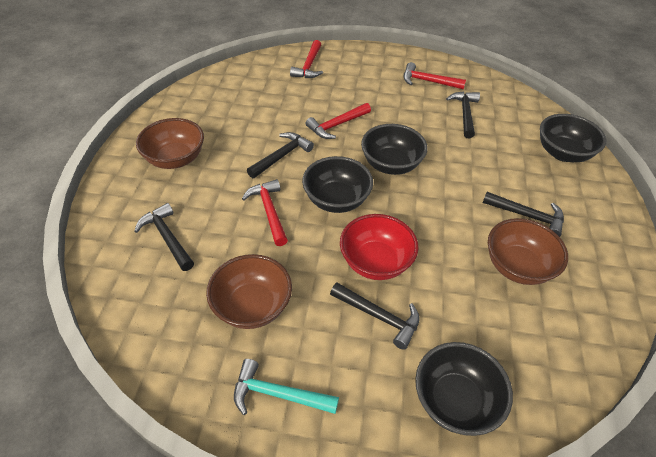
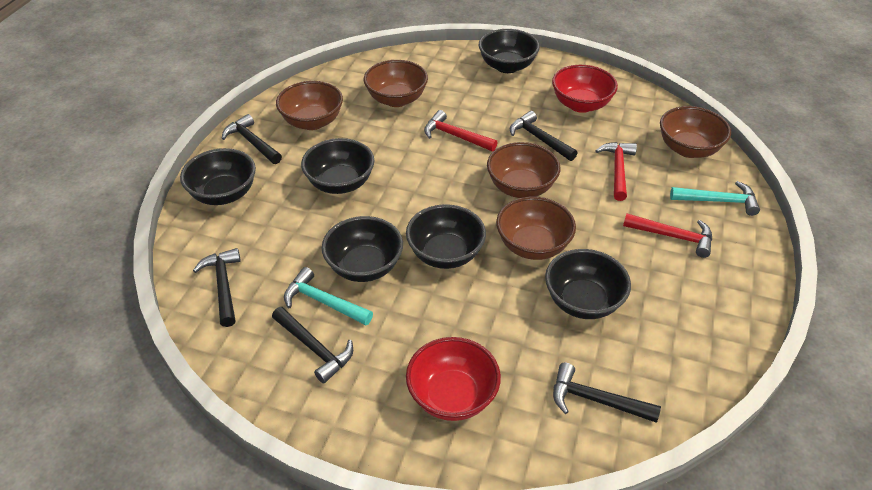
black bowl: 4 -> 6
brown bowl: 3 -> 5
red bowl: 1 -> 2
red hammer: 4 -> 3
turquoise hammer: 1 -> 2

